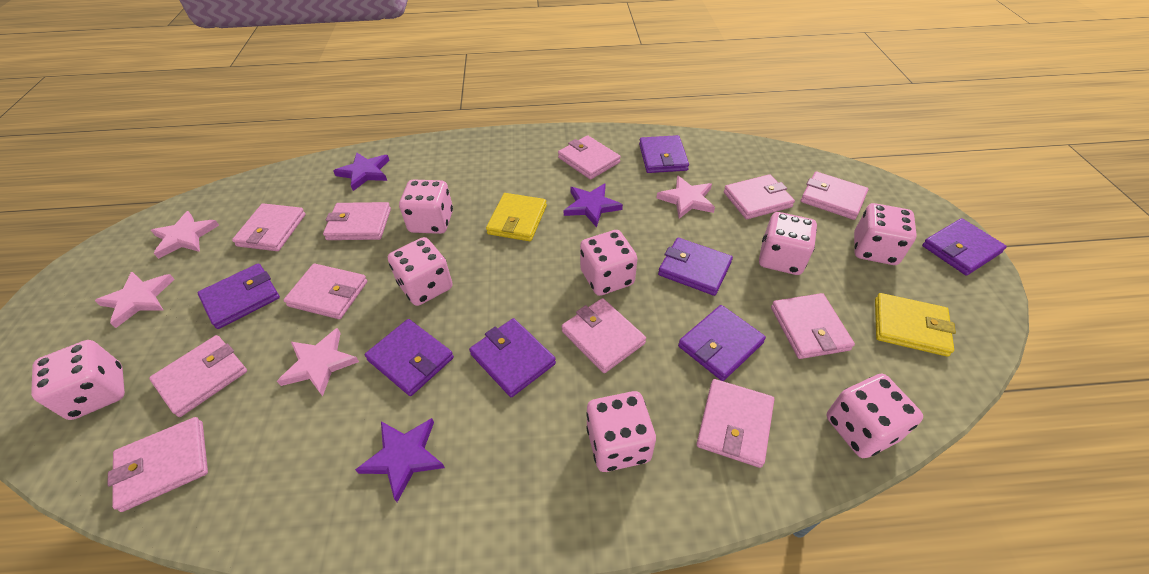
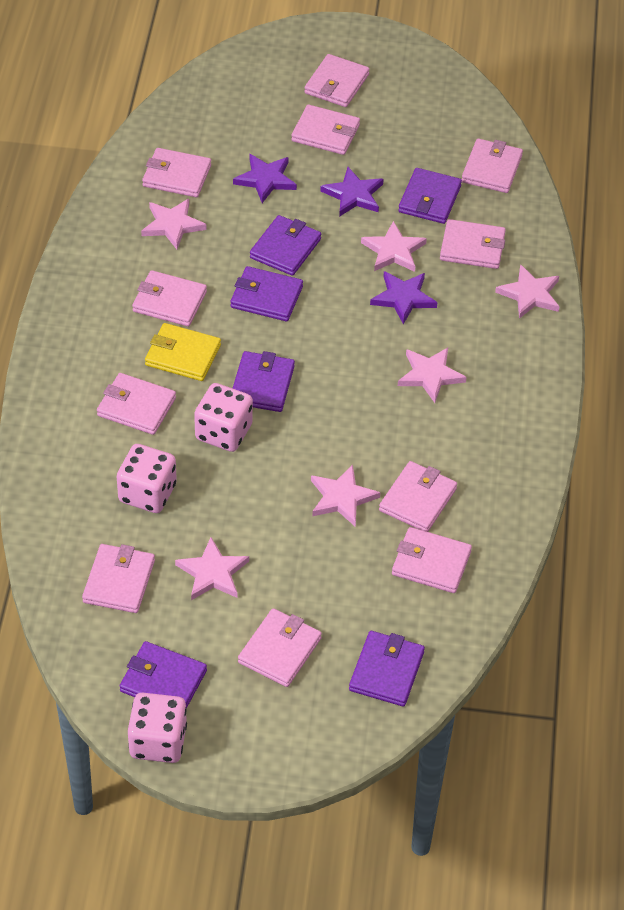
pink dice: 8 -> 3
pink star: 4 -> 6
purple wallet: 7 -> 6
yellow wallet: 2 -> 1

